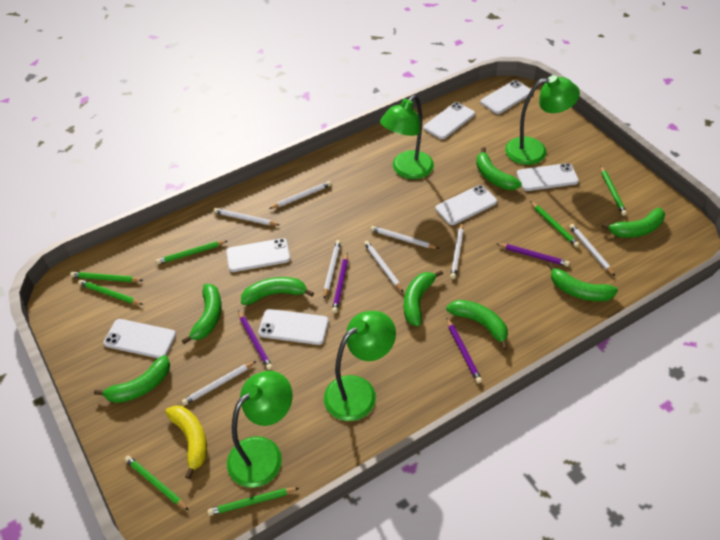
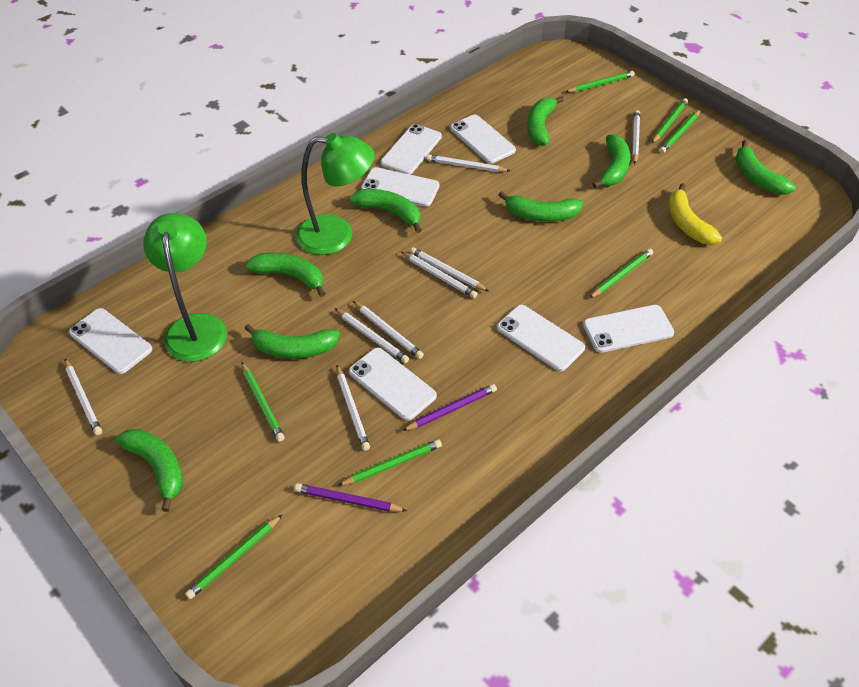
green lamp: 4 -> 2
purple pencil: 4 -> 2

